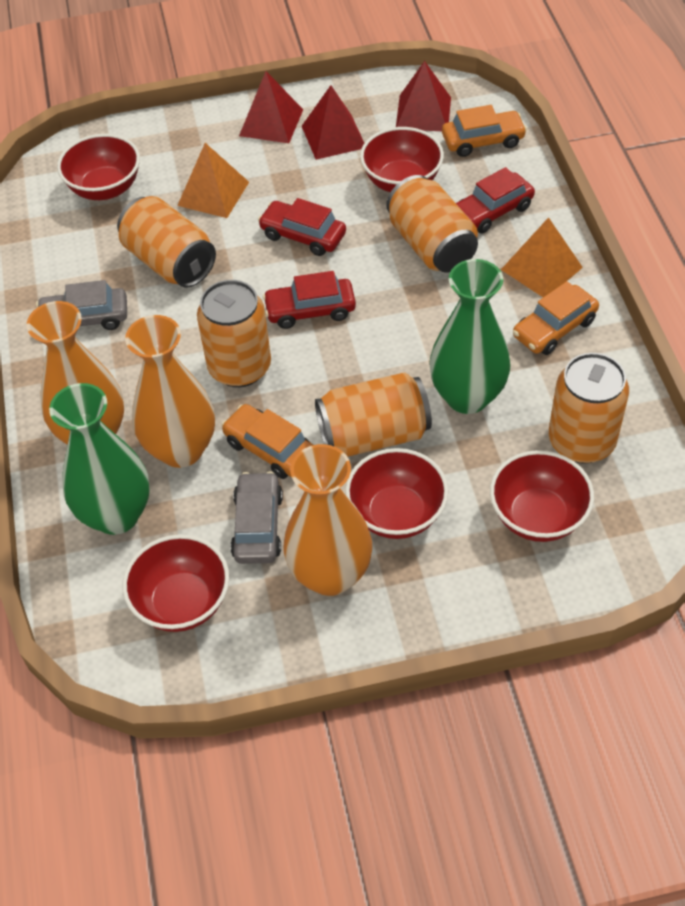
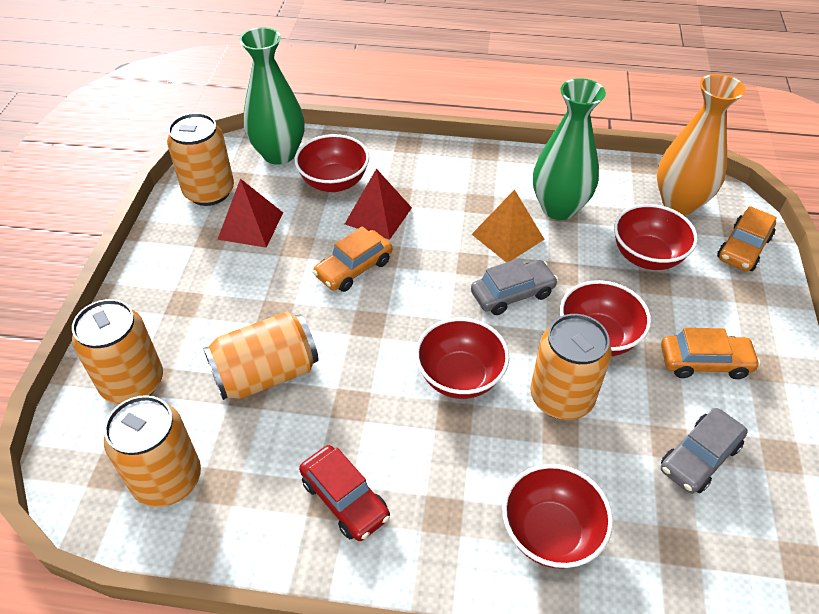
orange pyramid: 2 -> 1
orange vase: 3 -> 1
red car: 3 -> 1
red pyramid: 3 -> 2

